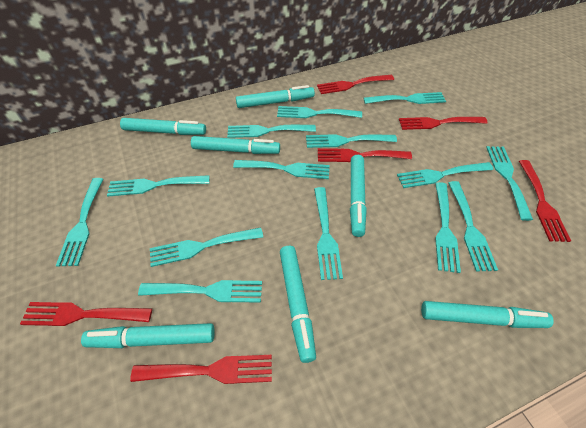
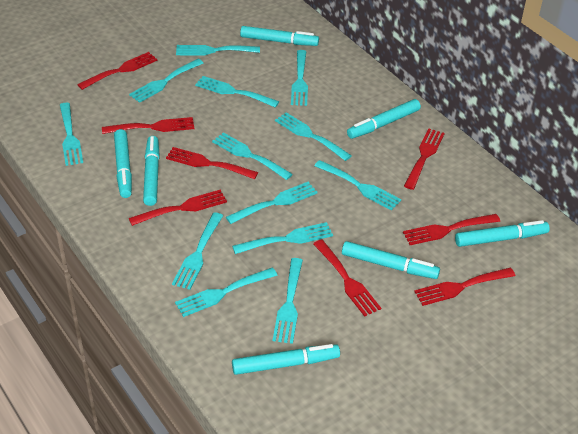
red fork: 6 -> 8
turquoise fork: 14 -> 13

